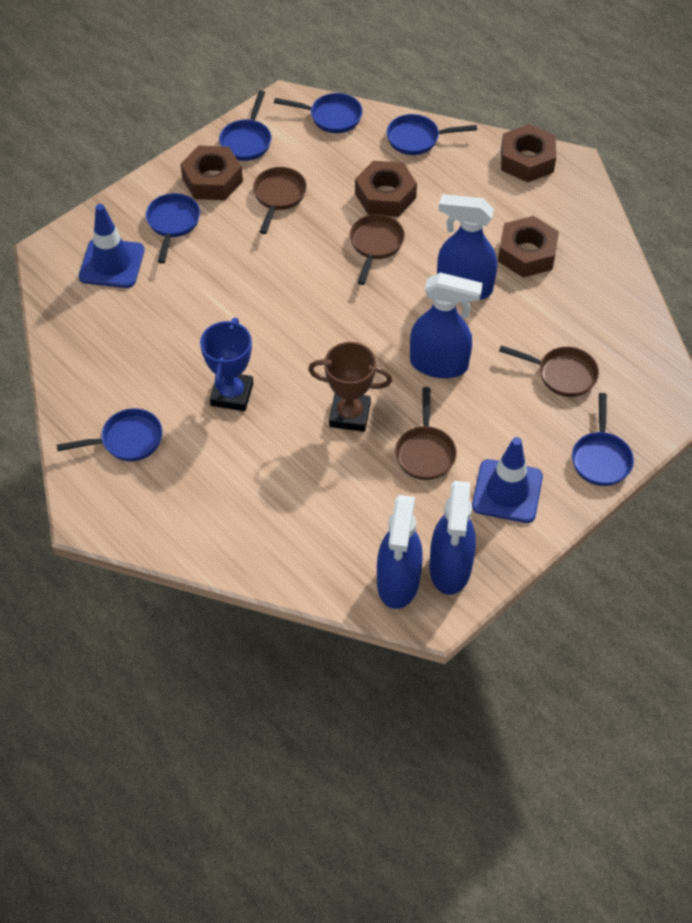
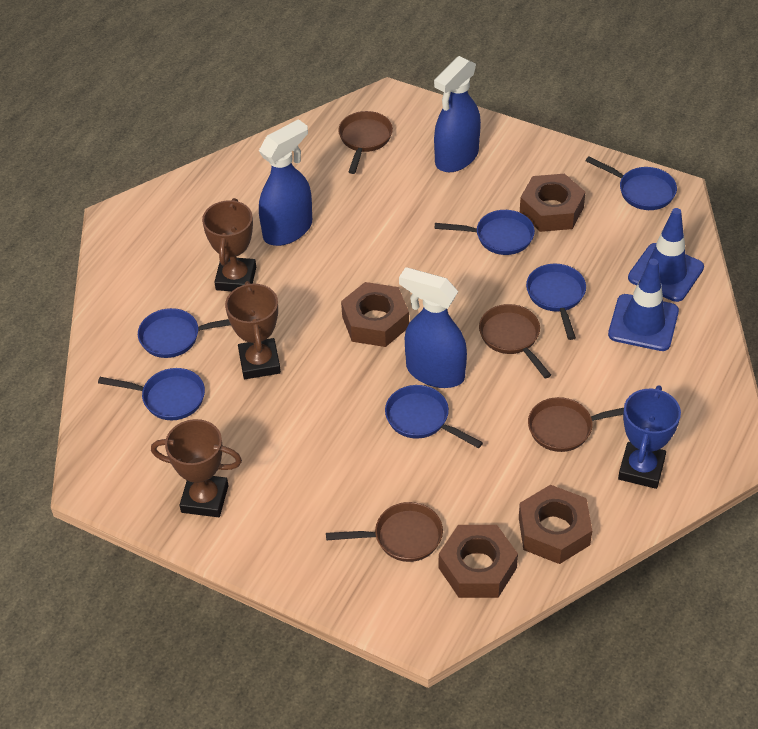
blue spray bottle: 4 -> 3
brown trophy: 1 -> 3

